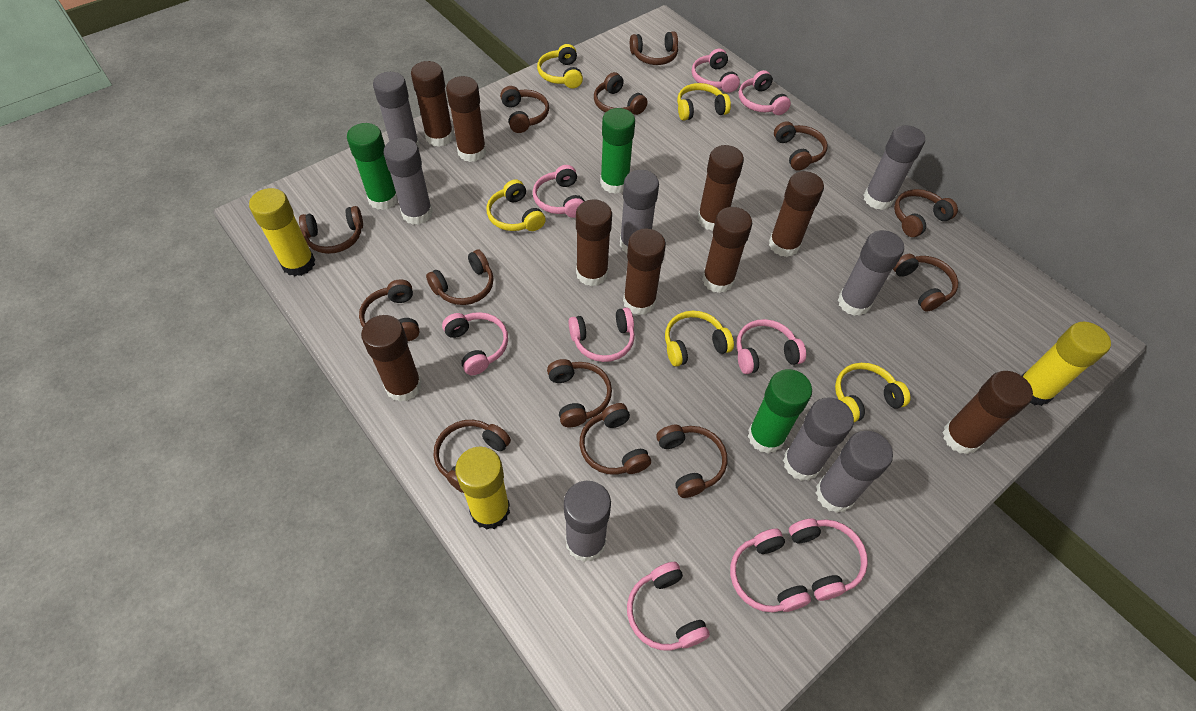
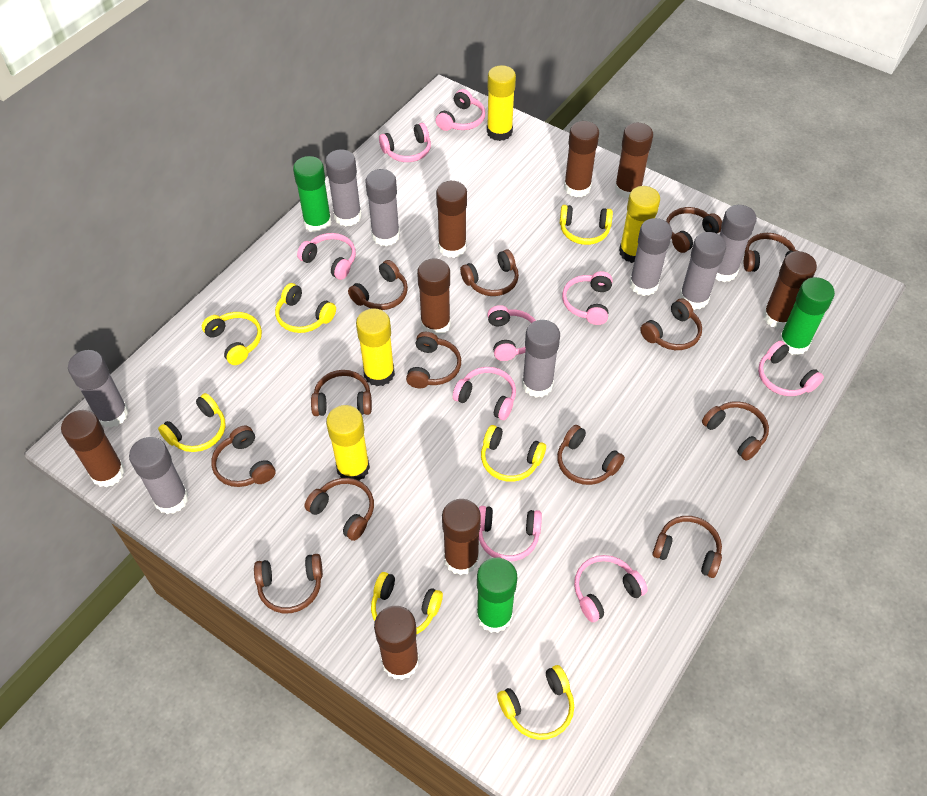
brown glue stick: 9 -> 8
yellow glue stick: 3 -> 4
yellow headphones: 5 -> 7

